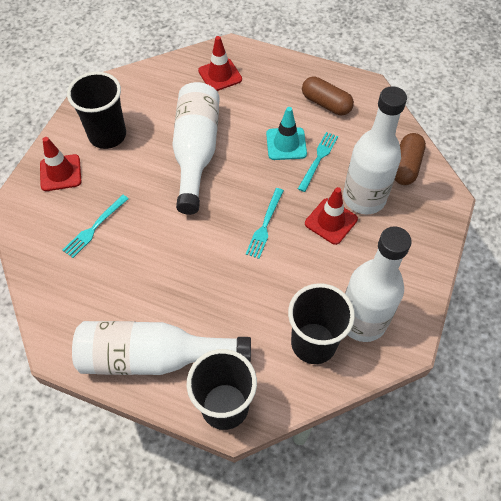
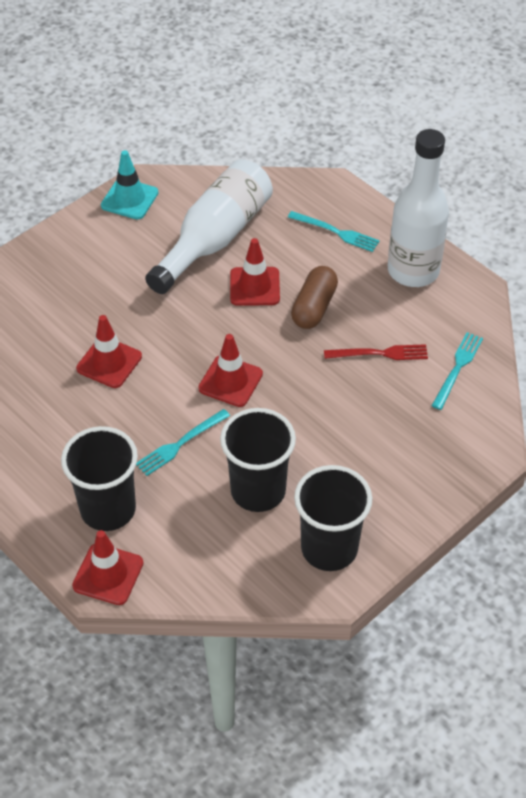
brown capsule: 2 -> 1
red fork: 0 -> 1
red traffic cone: 3 -> 4
white bottle: 4 -> 2

